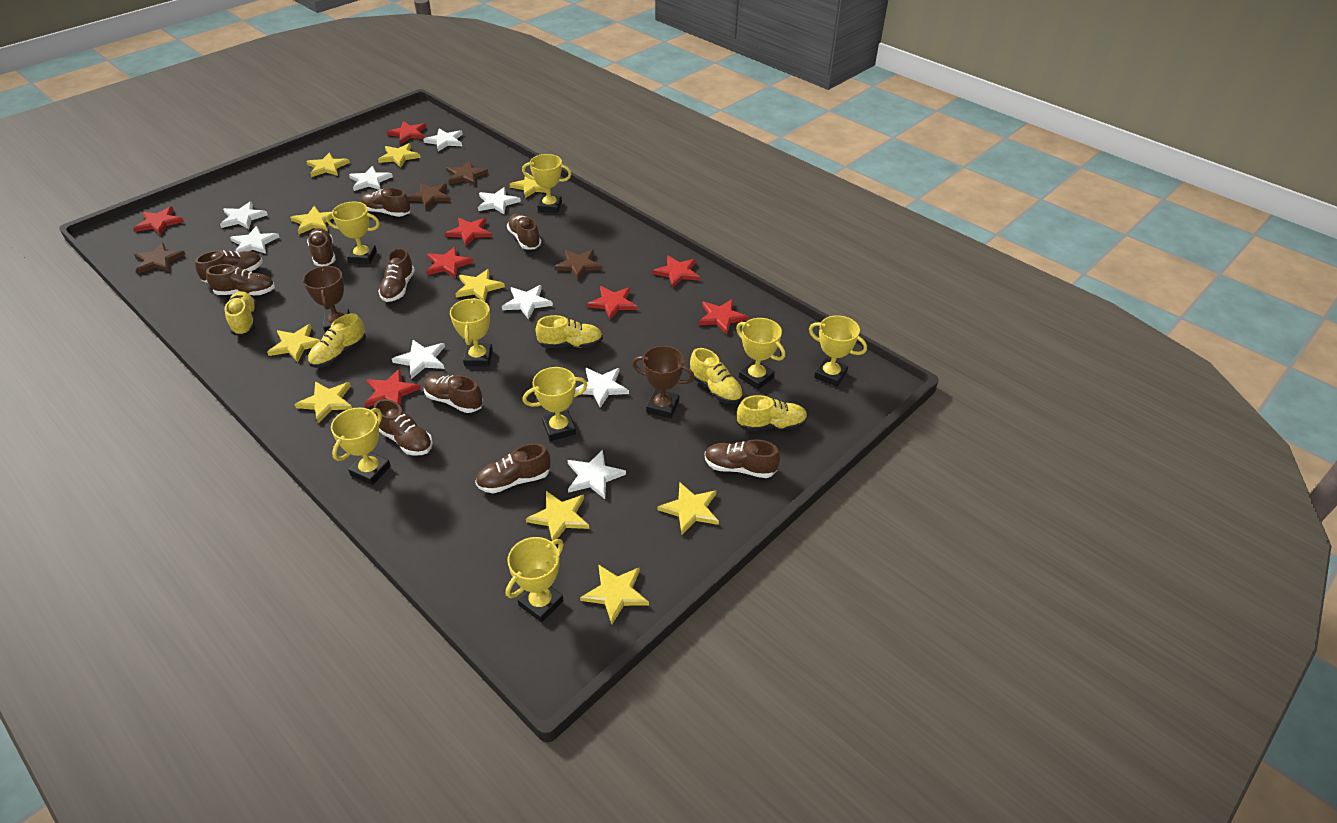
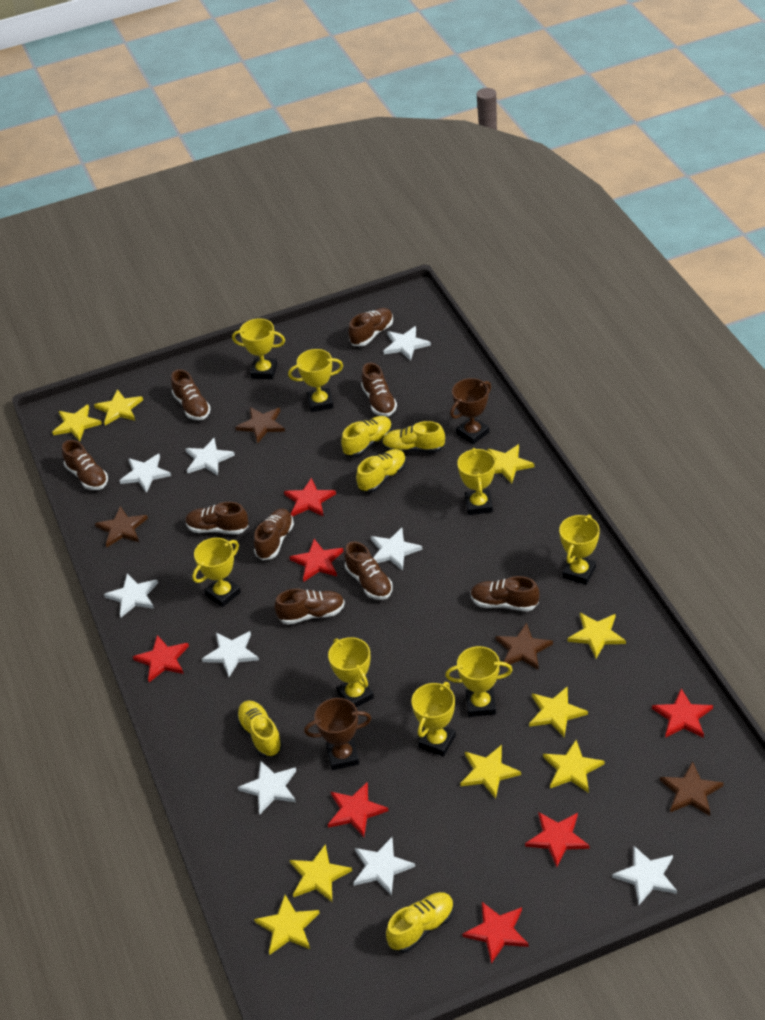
brown shoe: 10 -> 9
red star: 8 -> 7
yellow star: 10 -> 9

